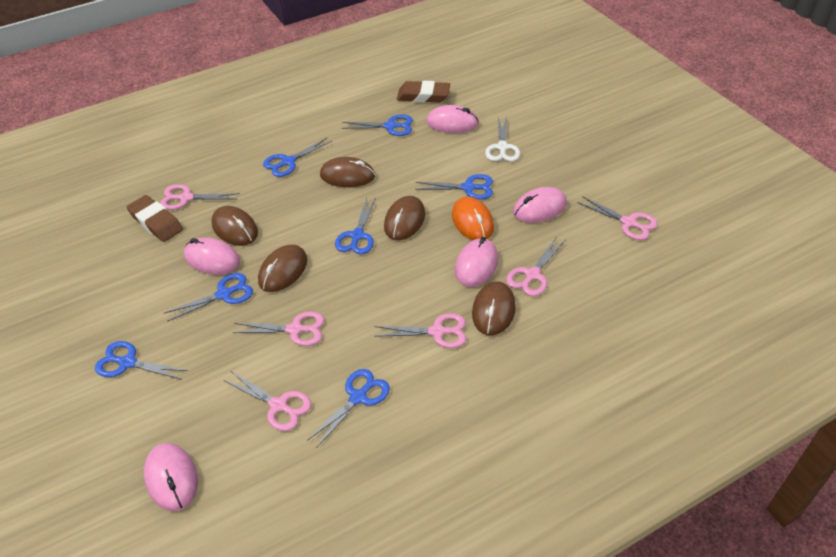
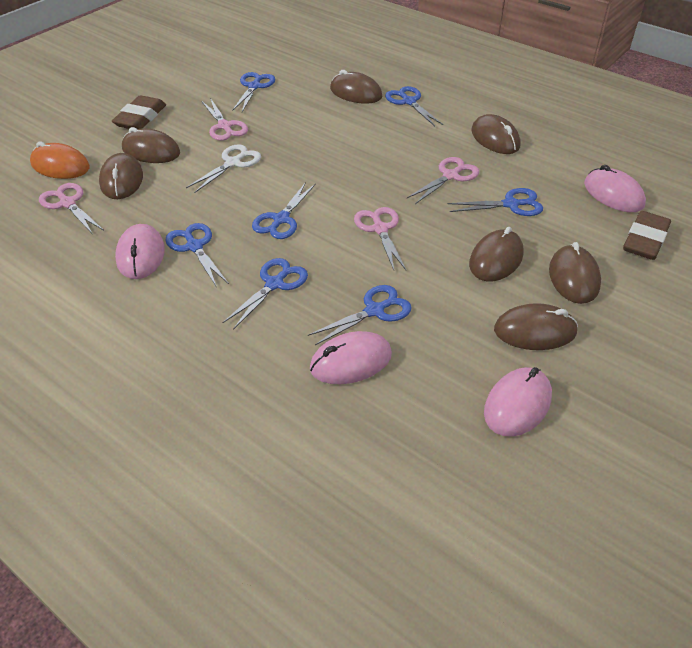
brown mouse: 5 -> 7
pink mouse: 5 -> 4
pink scissors: 6 -> 4

